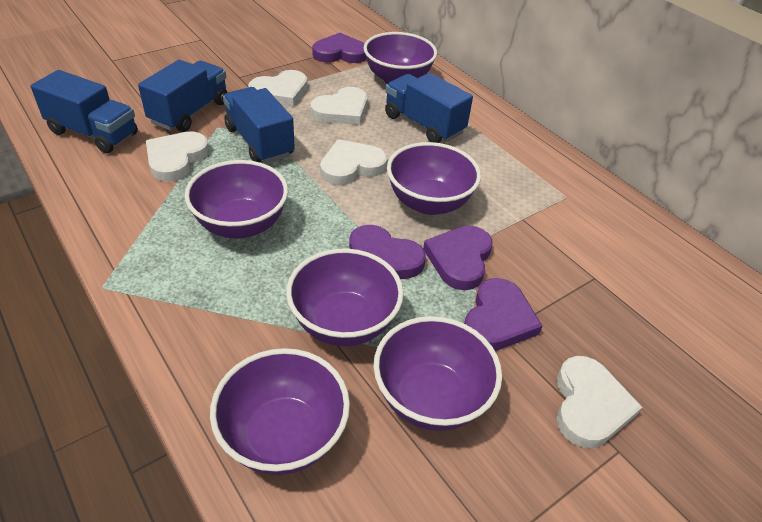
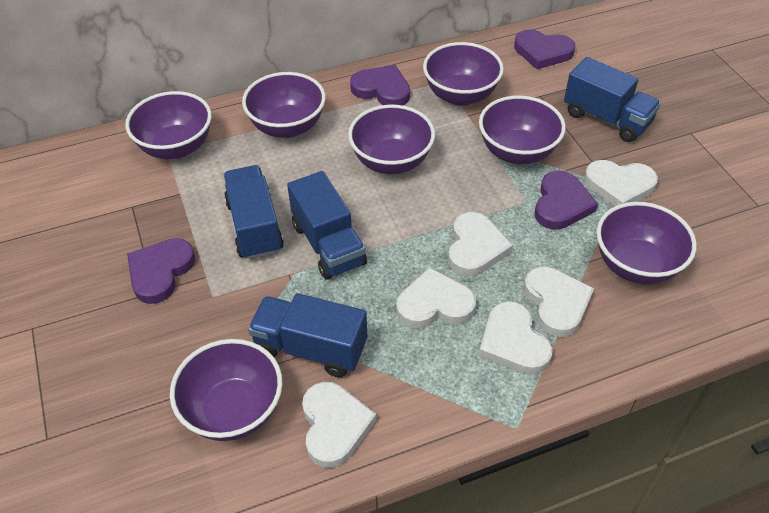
purple bowl: 6 -> 7
white heart: 5 -> 6

